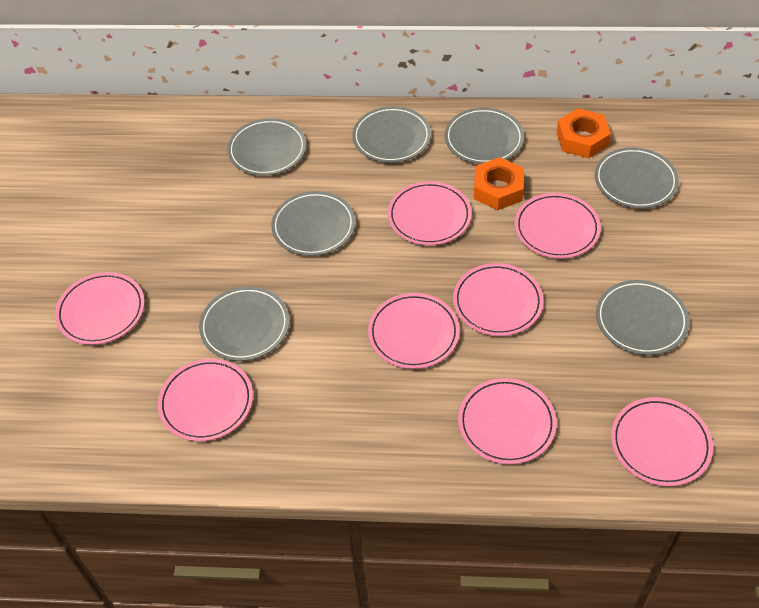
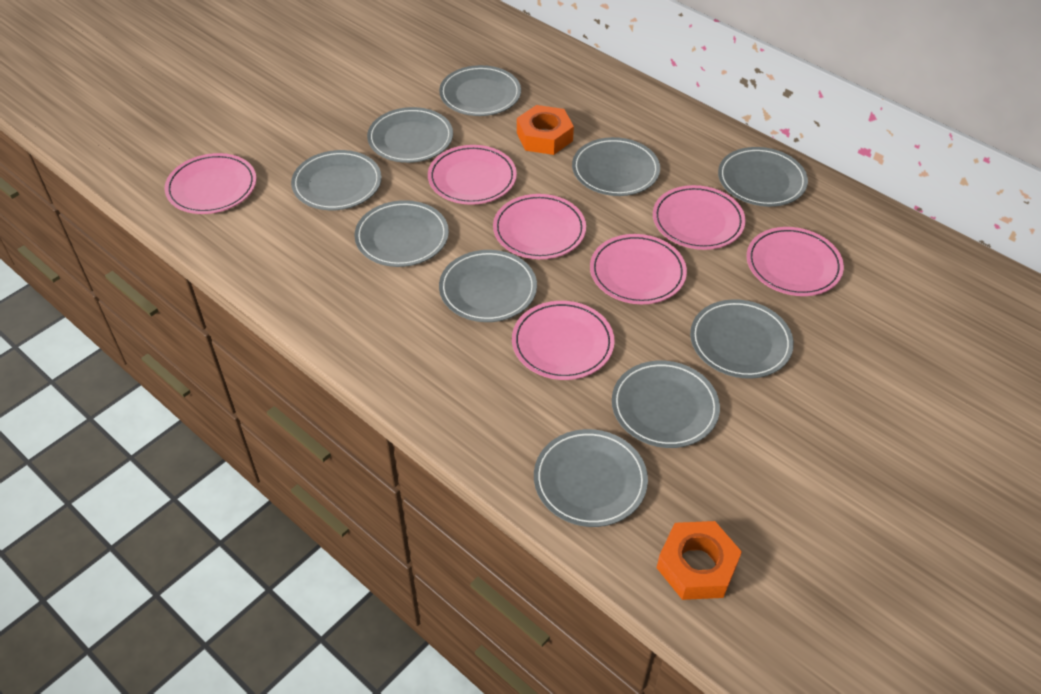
grey plate: 7 -> 10
pink plate: 8 -> 7

